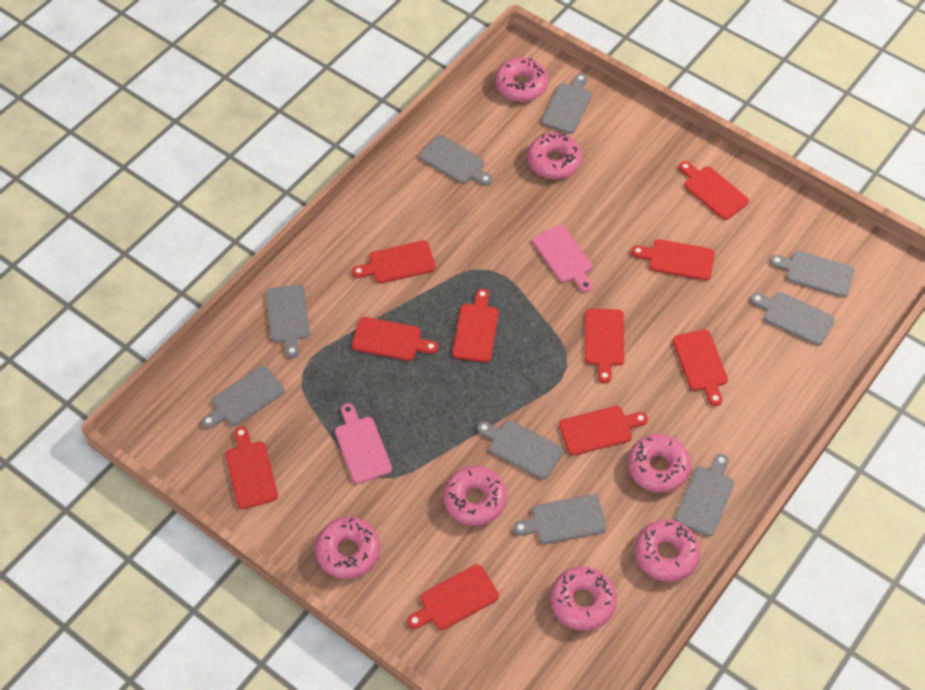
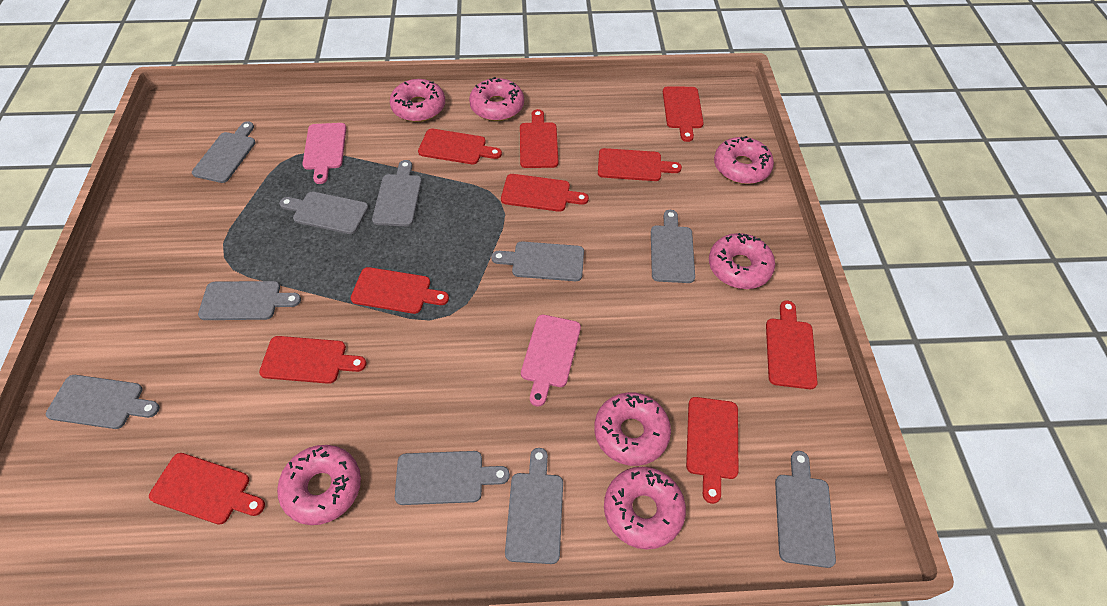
grey cutting board: 9 -> 10

